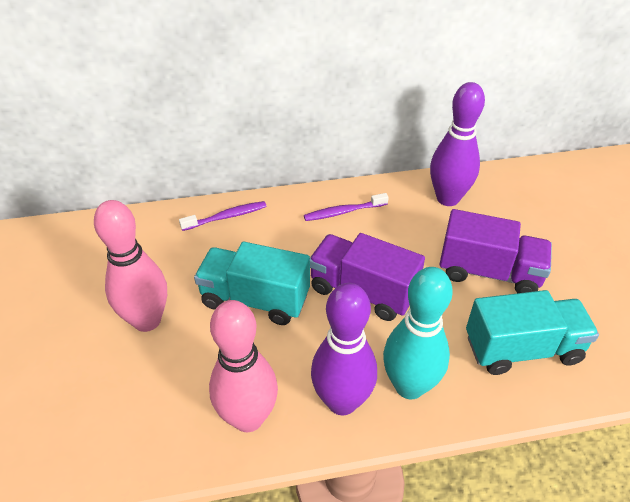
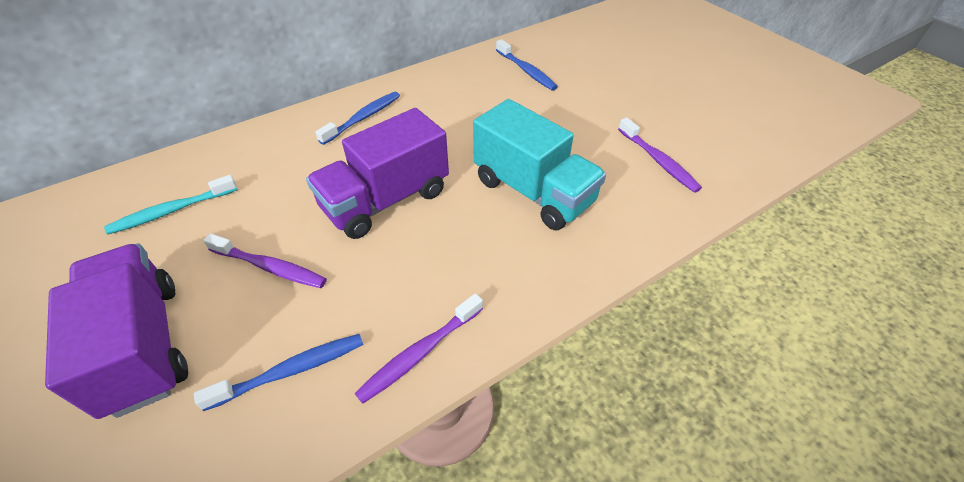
blue toothbrush: 0 -> 3
pink bowling pin: 2 -> 0
purple bowling pin: 2 -> 0
purple toothbrush: 2 -> 3
turquoise bowling pin: 1 -> 0
turquoise toothbrush: 0 -> 1
turquoise truck: 2 -> 1

